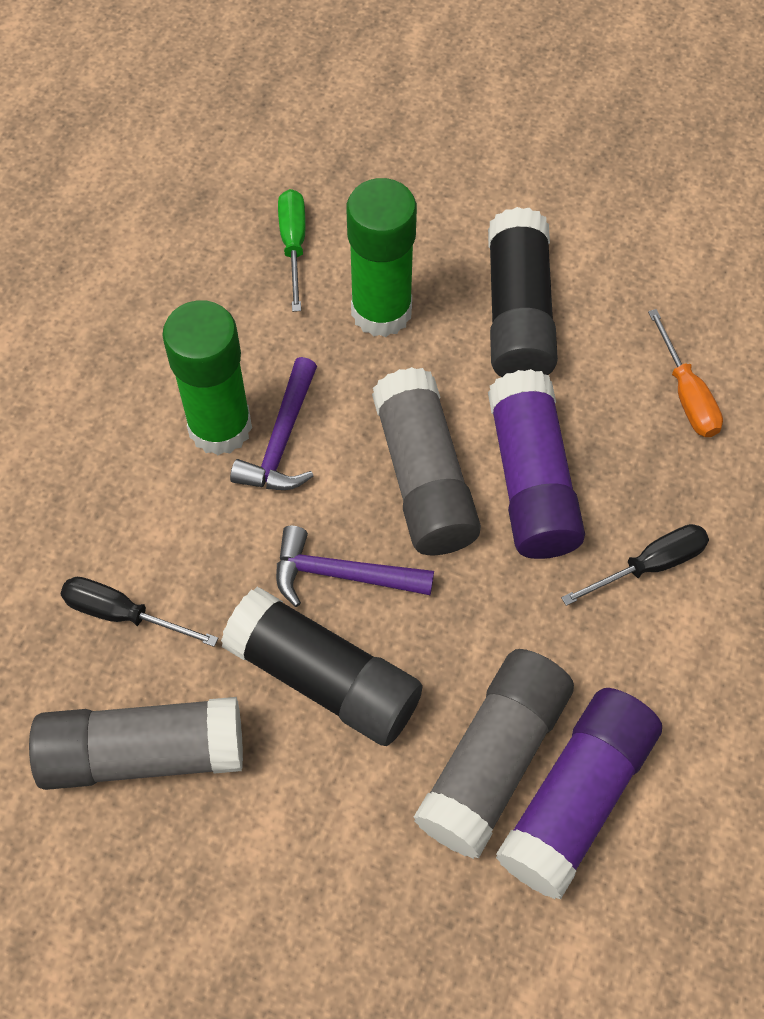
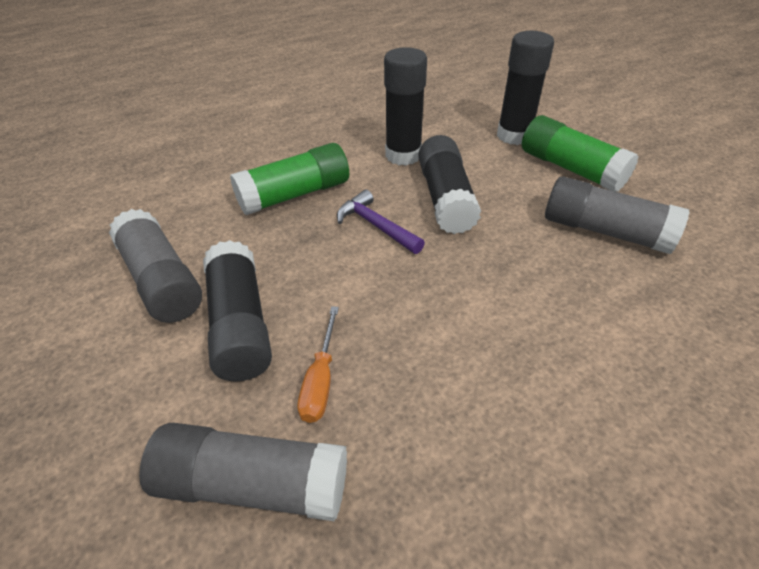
black glue stick: 2 -> 4
black screwdriver: 2 -> 0
green screwdriver: 1 -> 0
purple glue stick: 2 -> 0
purple hammer: 2 -> 1

